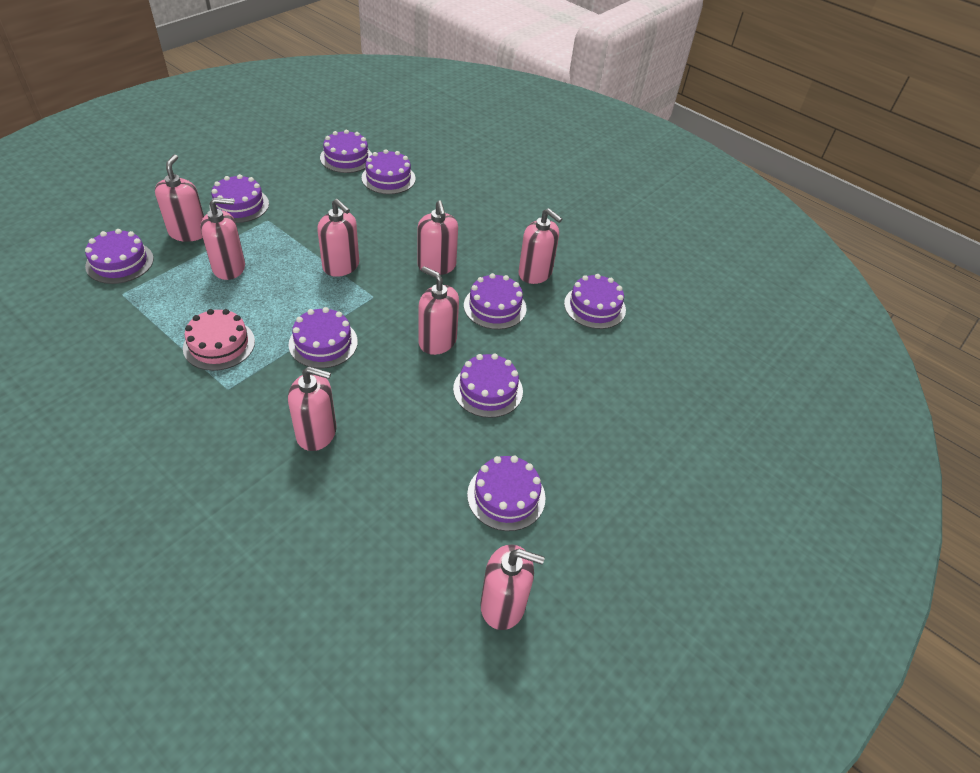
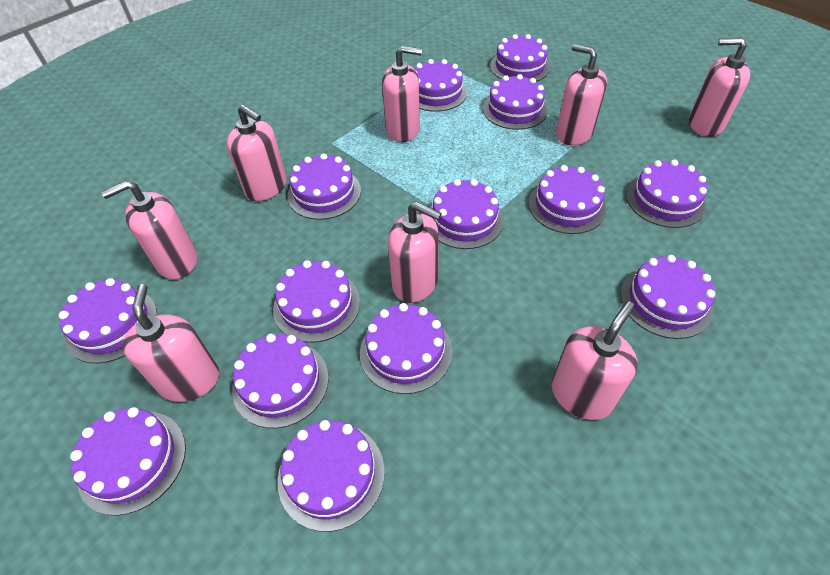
pink cake: 1 -> 0
purple cake: 9 -> 14

